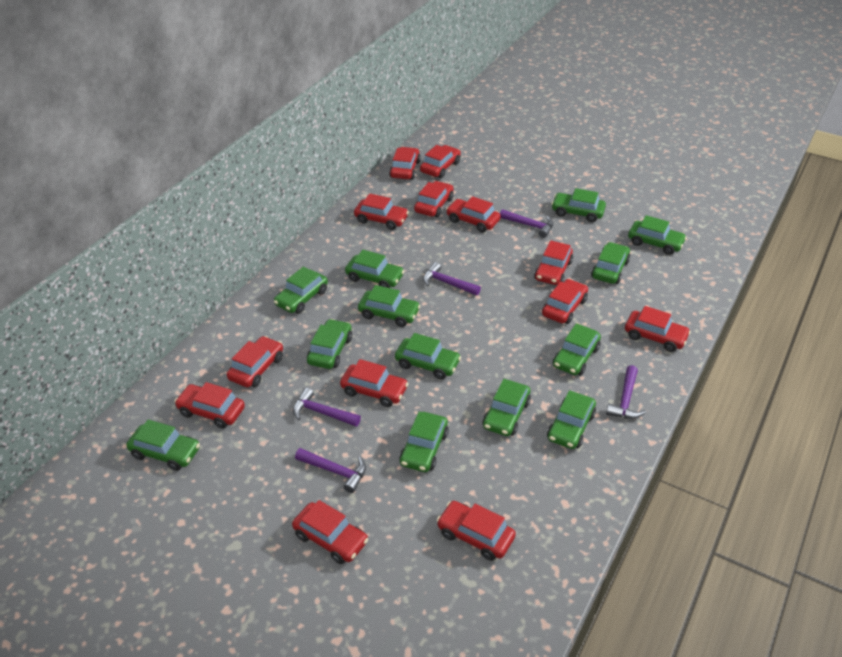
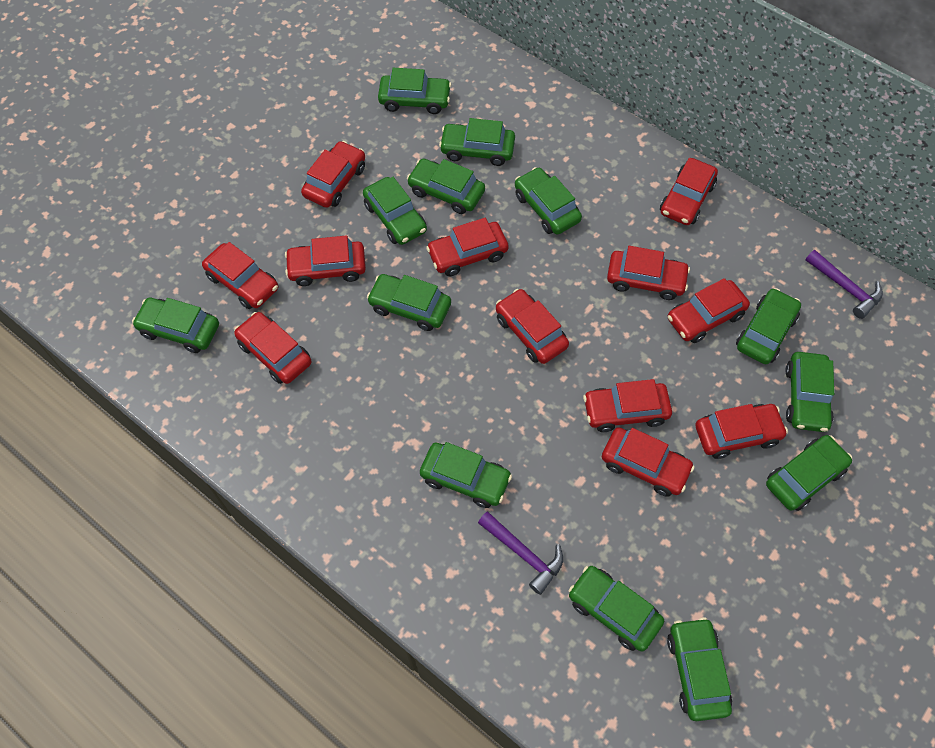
purple hammer: 5 -> 2
red car: 13 -> 12

